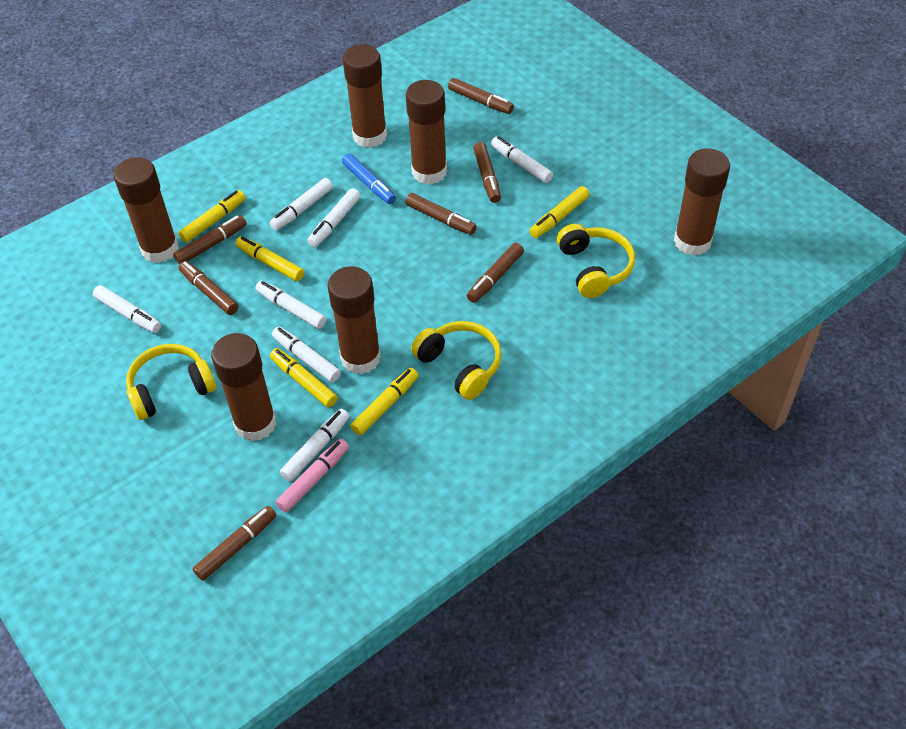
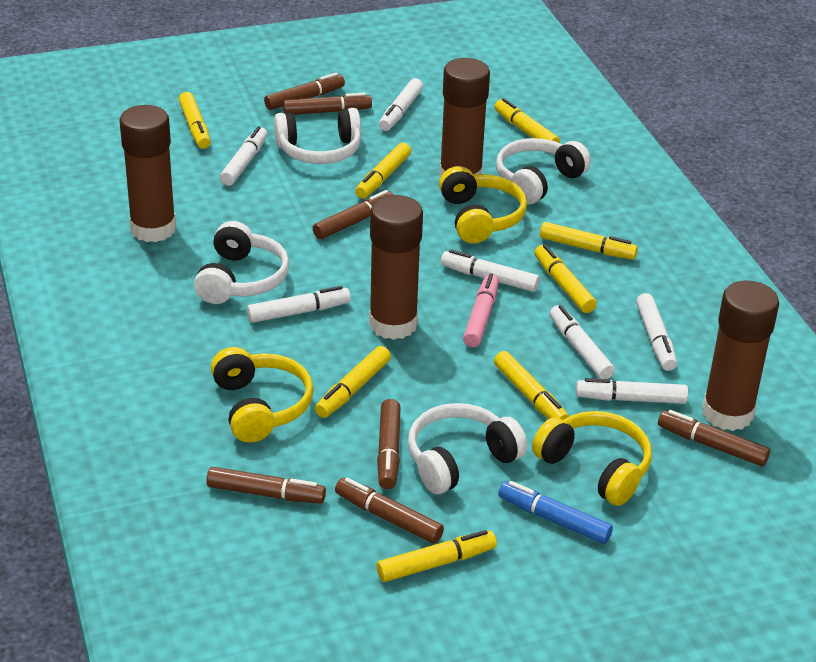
brown glue stick: 6 -> 4
white headphones: 0 -> 4
yellow marker: 5 -> 8

